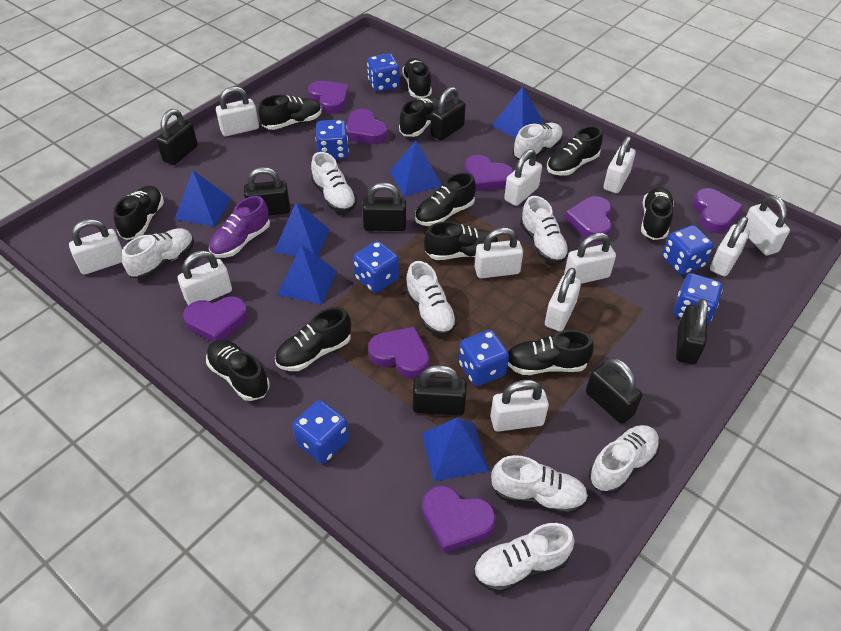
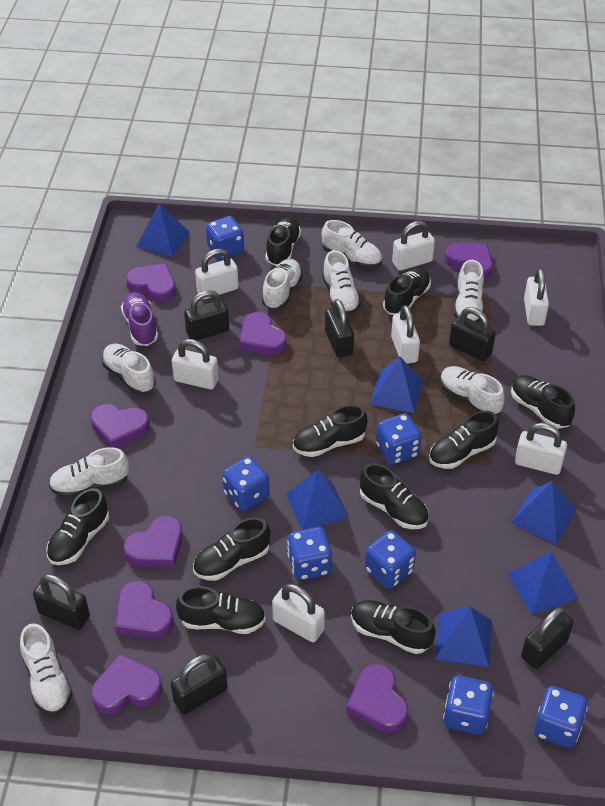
black padlock: 7 -> 6
black shoe: 11 -> 10
white padlock: 11 -> 7

